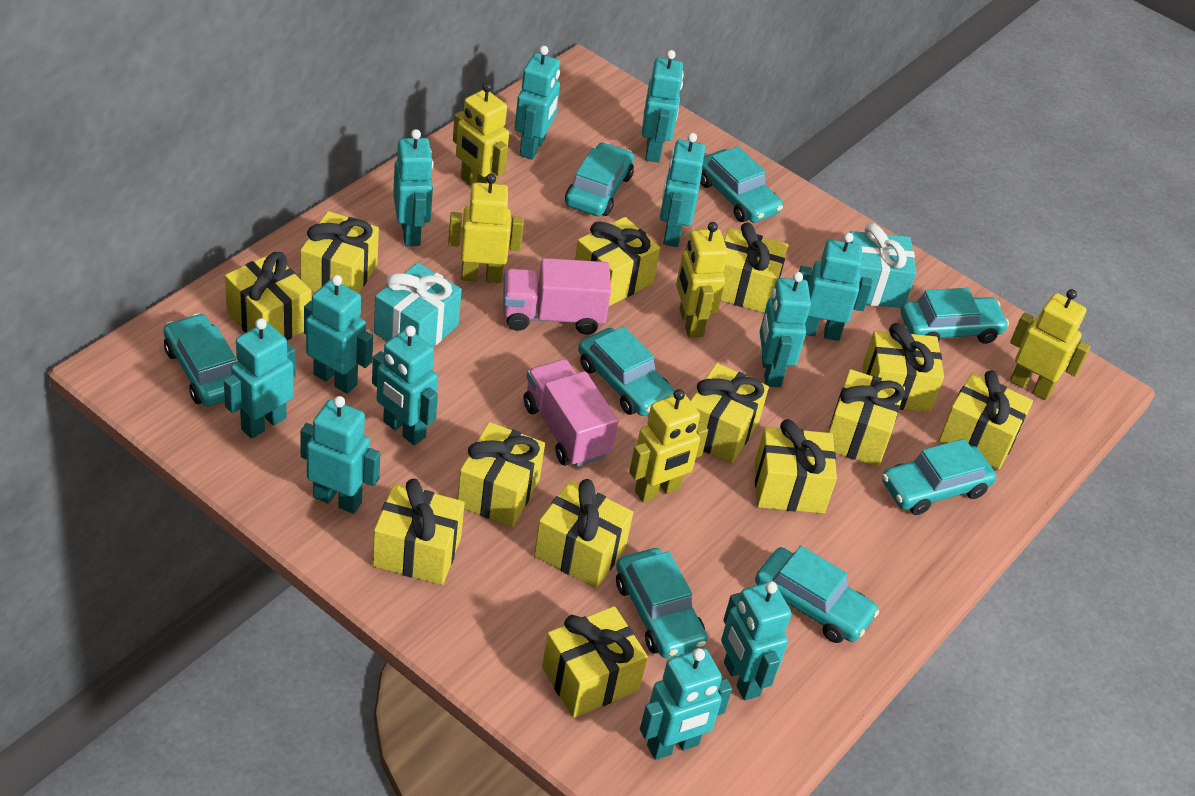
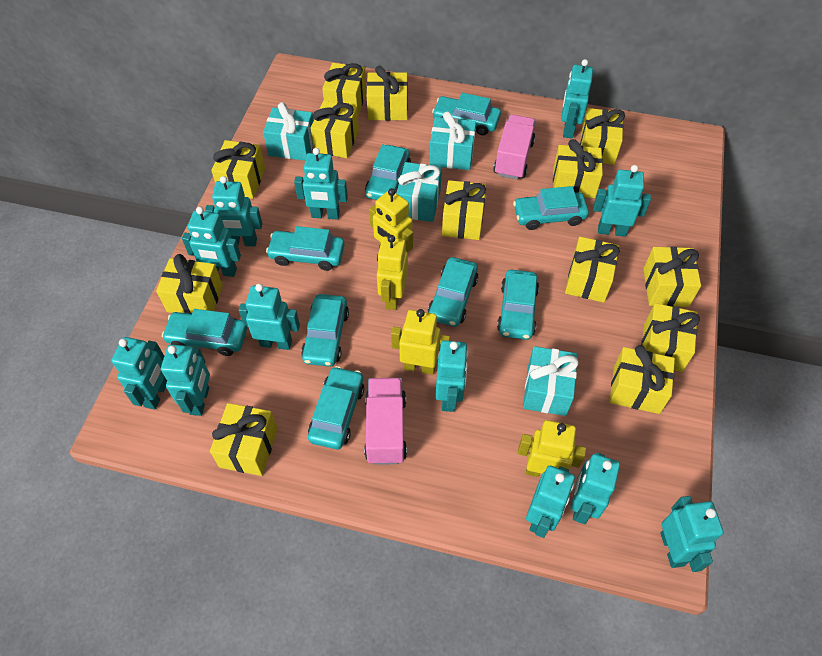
turquoise car: 8 -> 9
turquoise gift: 2 -> 4
yellow robot: 5 -> 4

